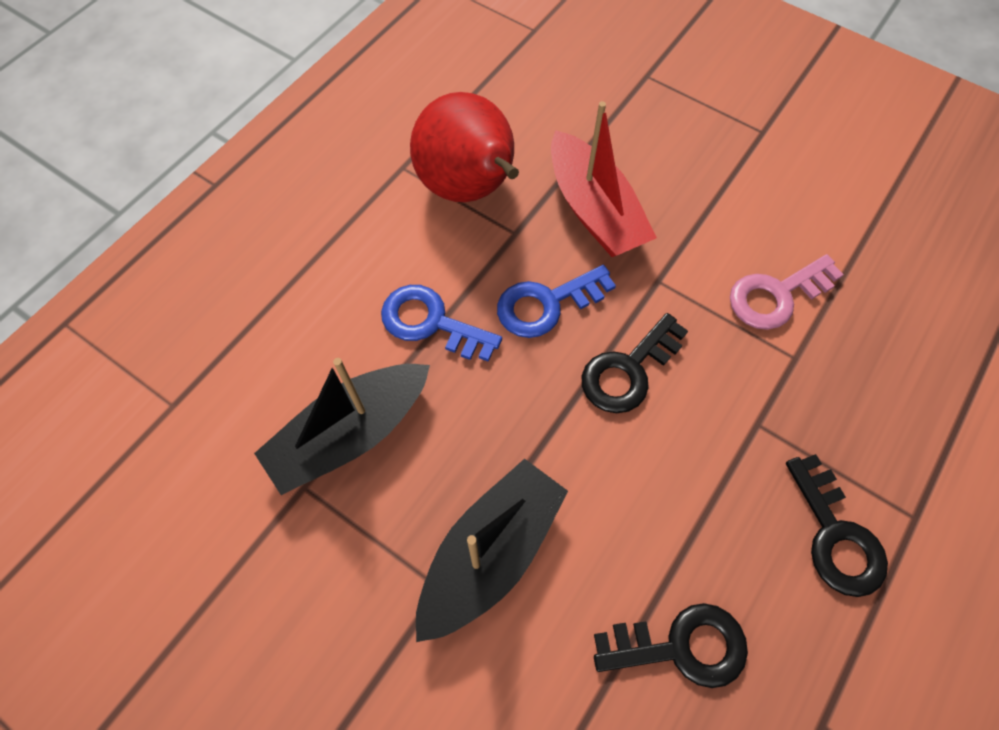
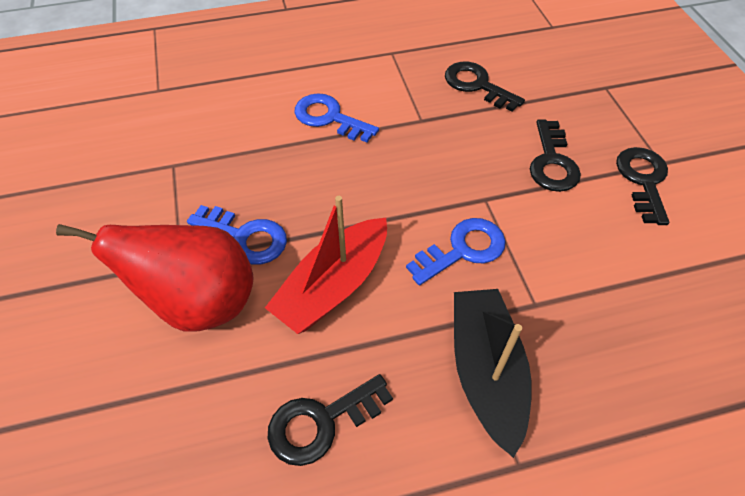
black boat: 2 -> 1
black key: 3 -> 4
blue key: 2 -> 3
pink key: 1 -> 0

